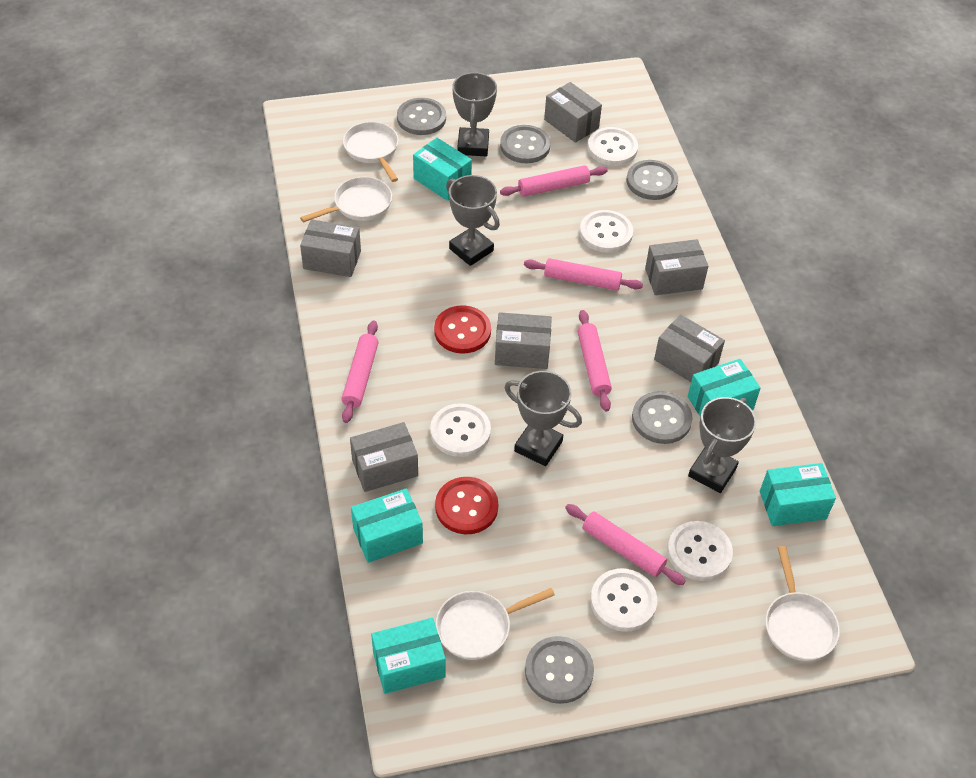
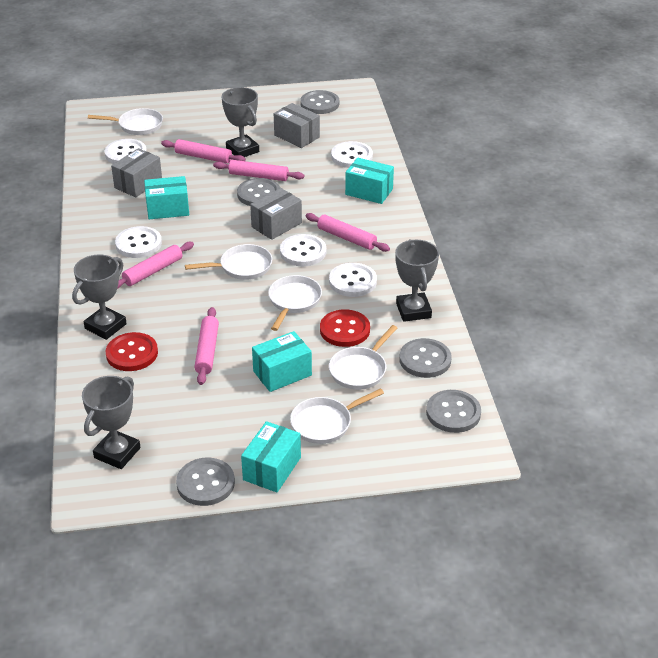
grey box: 6 -> 3
turquoise box: 5 -> 4
white pan: 4 -> 5

